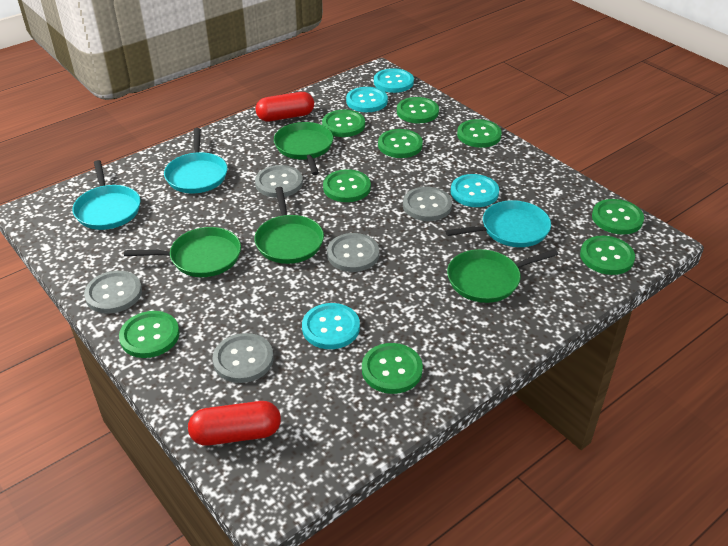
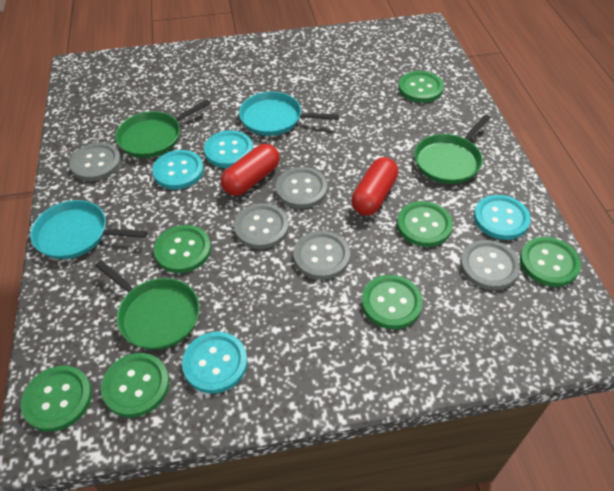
green button: 9 -> 7
green pan: 4 -> 3
turquoise pan: 3 -> 2

